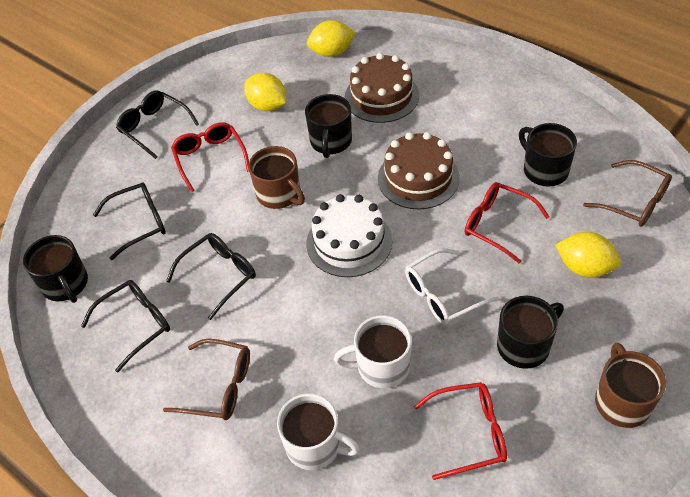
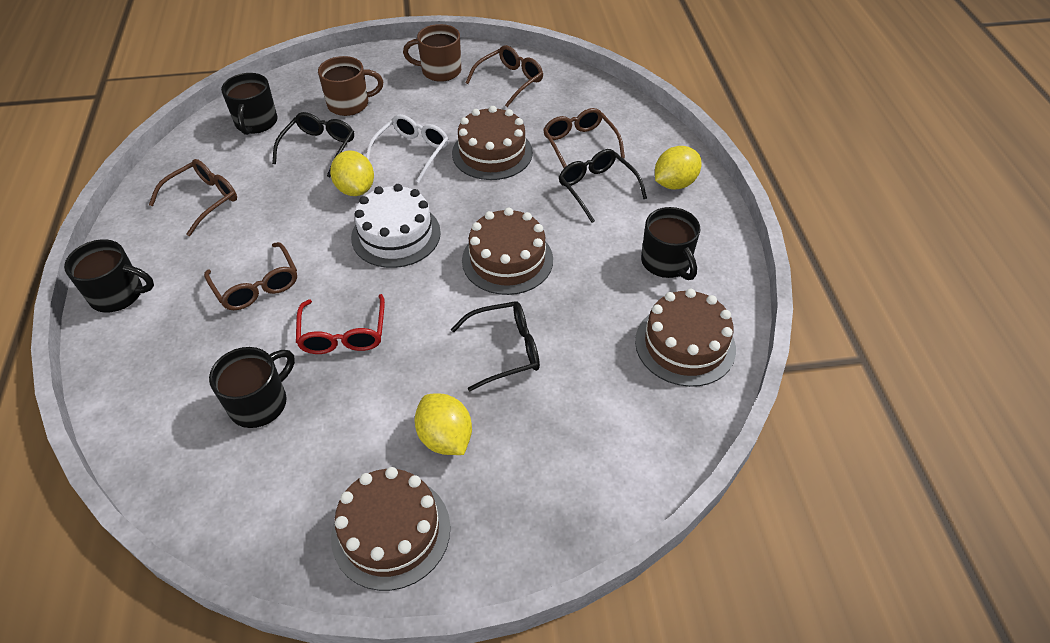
black glasses: 4 -> 3
brown cake: 2 -> 4
brown glasses: 2 -> 4
red glasses: 3 -> 1
white mug: 2 -> 0

